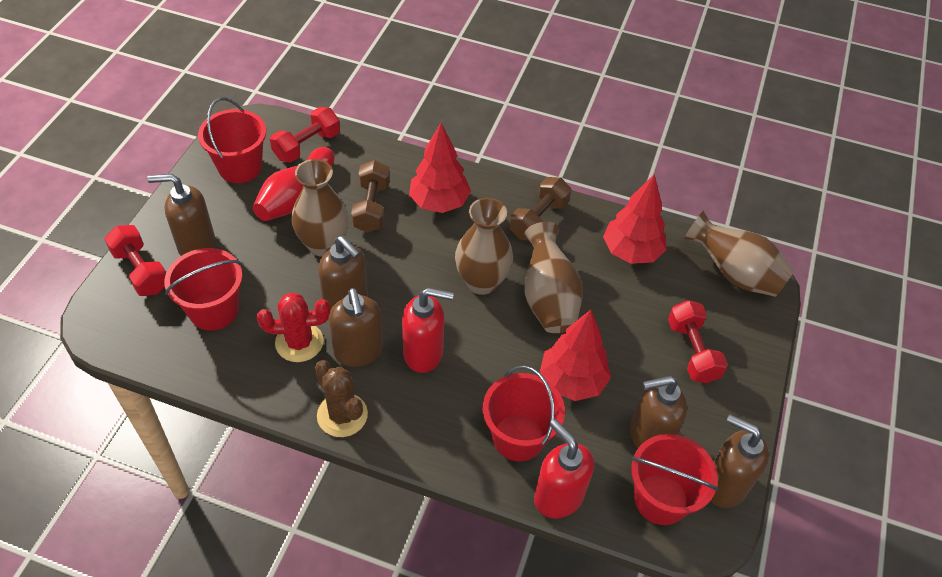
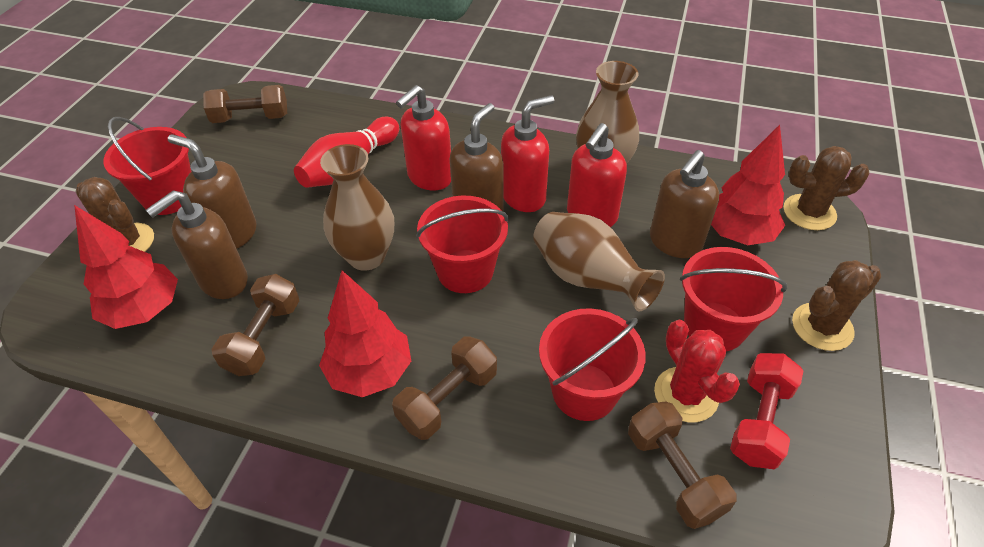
brown cactus: 1 -> 3
brown dumbbell: 2 -> 4
brown soap dispenser: 5 -> 4
brown vase: 4 -> 3
red dumbbell: 3 -> 1
red soap dispenser: 2 -> 3

